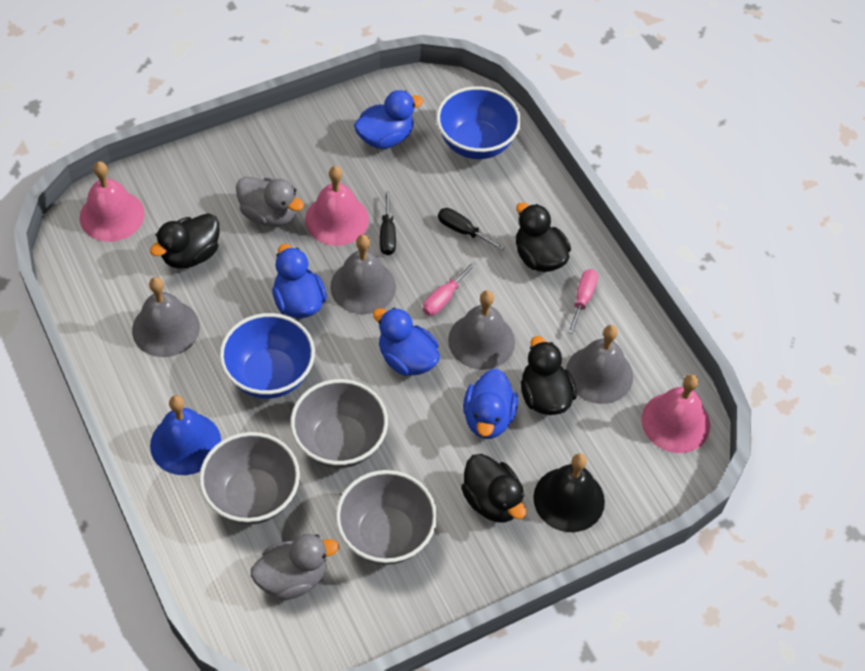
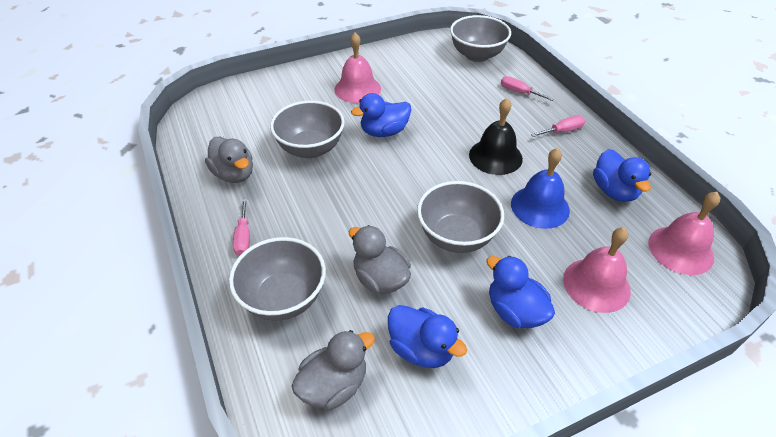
black duck: 4 -> 0
black screwdriver: 2 -> 0
blue bowl: 2 -> 0
grey bell: 4 -> 0
grey bowl: 3 -> 4
grey duck: 2 -> 3
pink screwdriver: 2 -> 3

